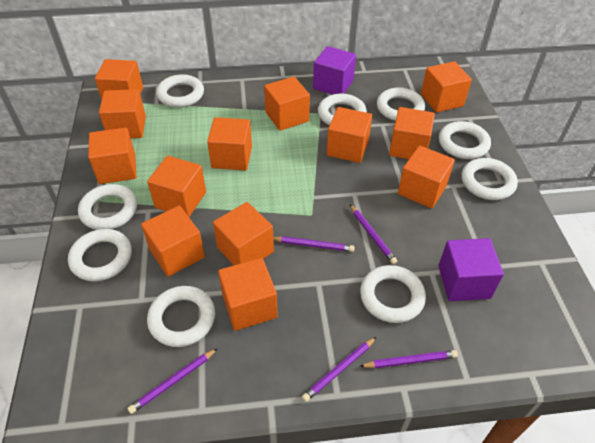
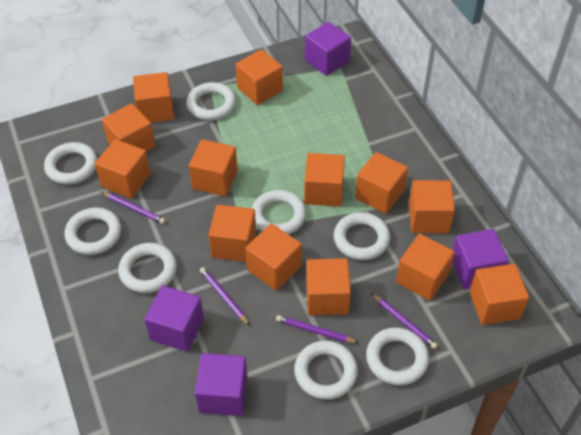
purple cube: 2 -> 4
purple pencil: 5 -> 4
white ring: 9 -> 8

